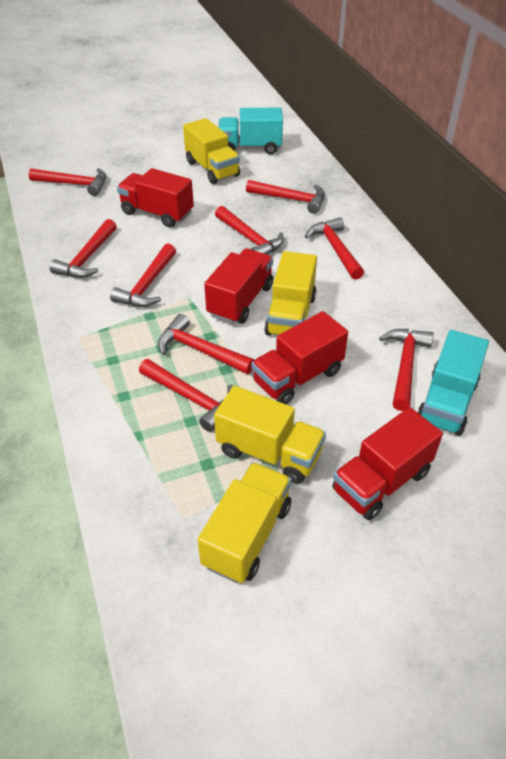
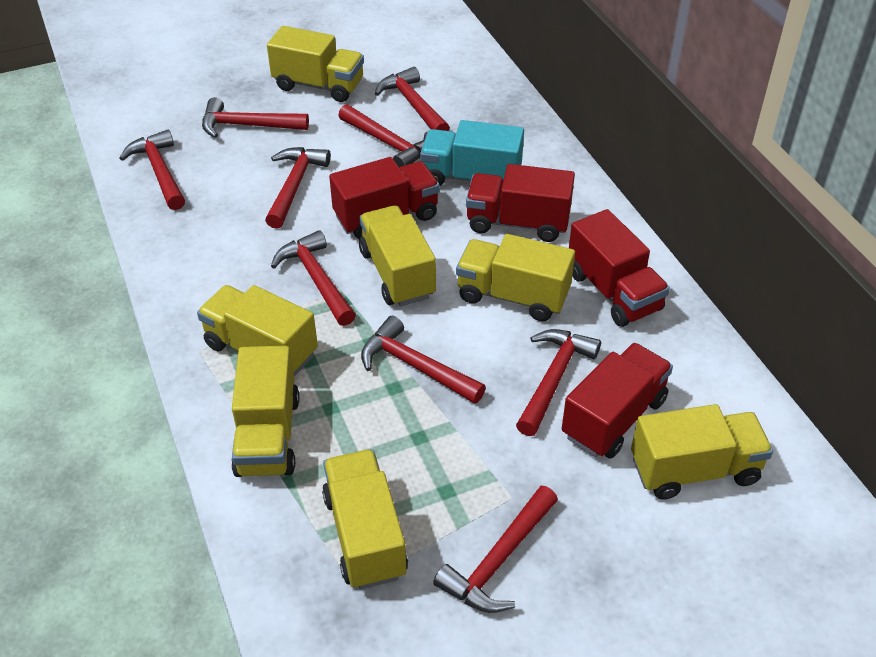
turquoise truck: 2 -> 1
yellow truck: 4 -> 7

